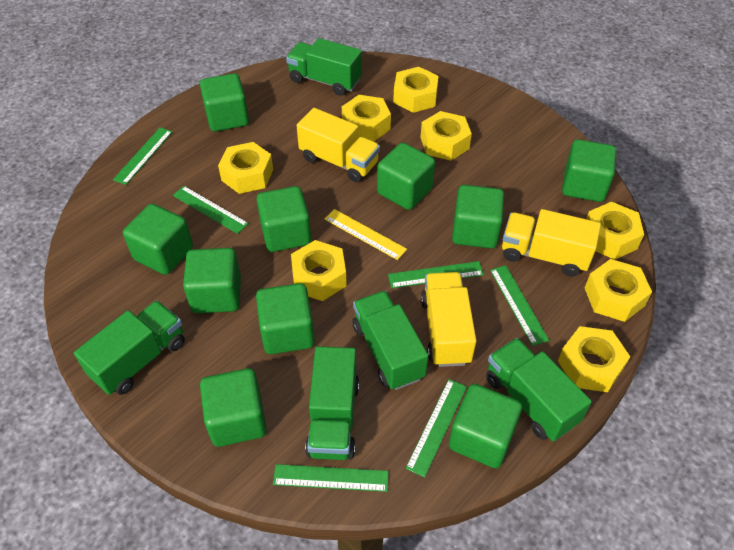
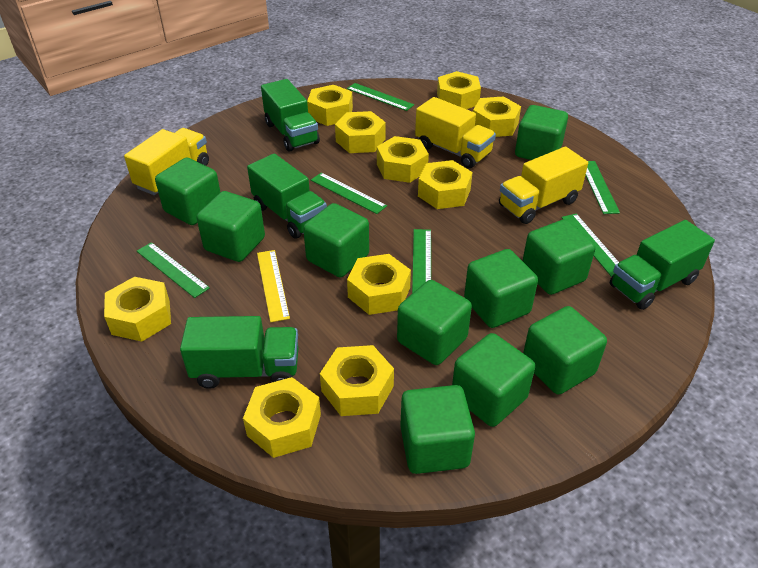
green truck: 5 -> 4
yellow nut: 8 -> 10

